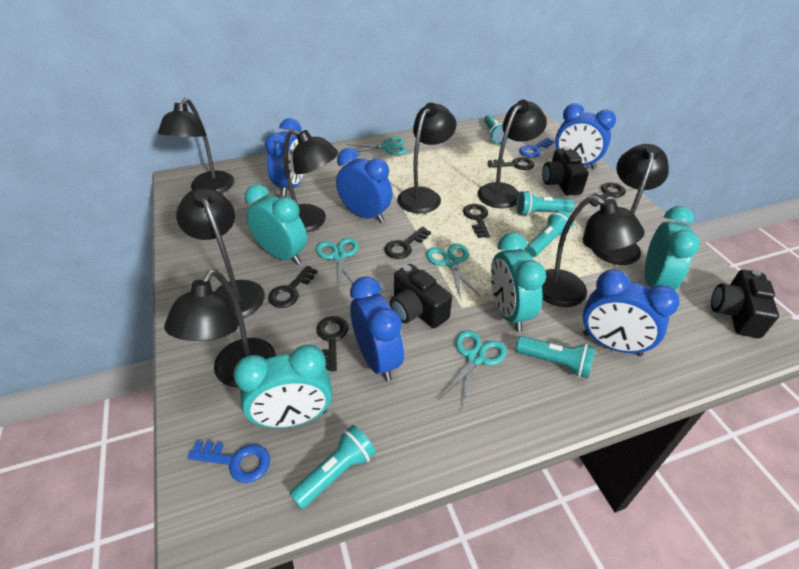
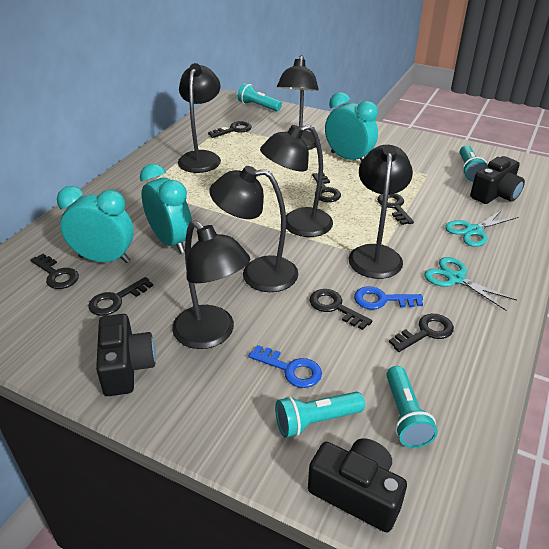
black key: 6 -> 7
black lamp: 8 -> 6
blue clock: 5 -> 0
turquoise clock: 4 -> 3
turquoise flashlight: 5 -> 4
turquoise scissors: 4 -> 2

